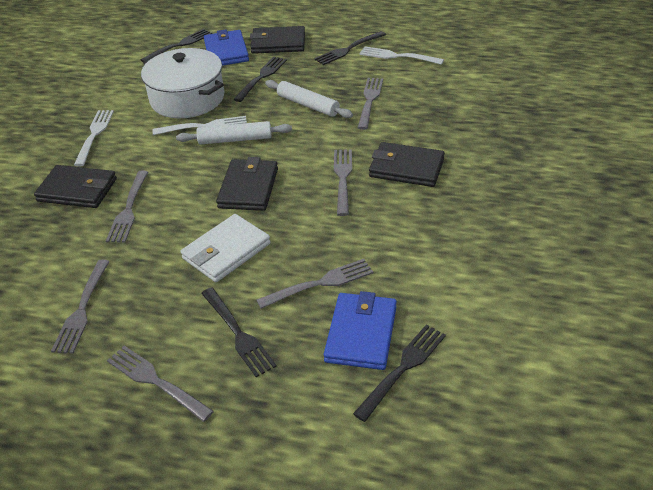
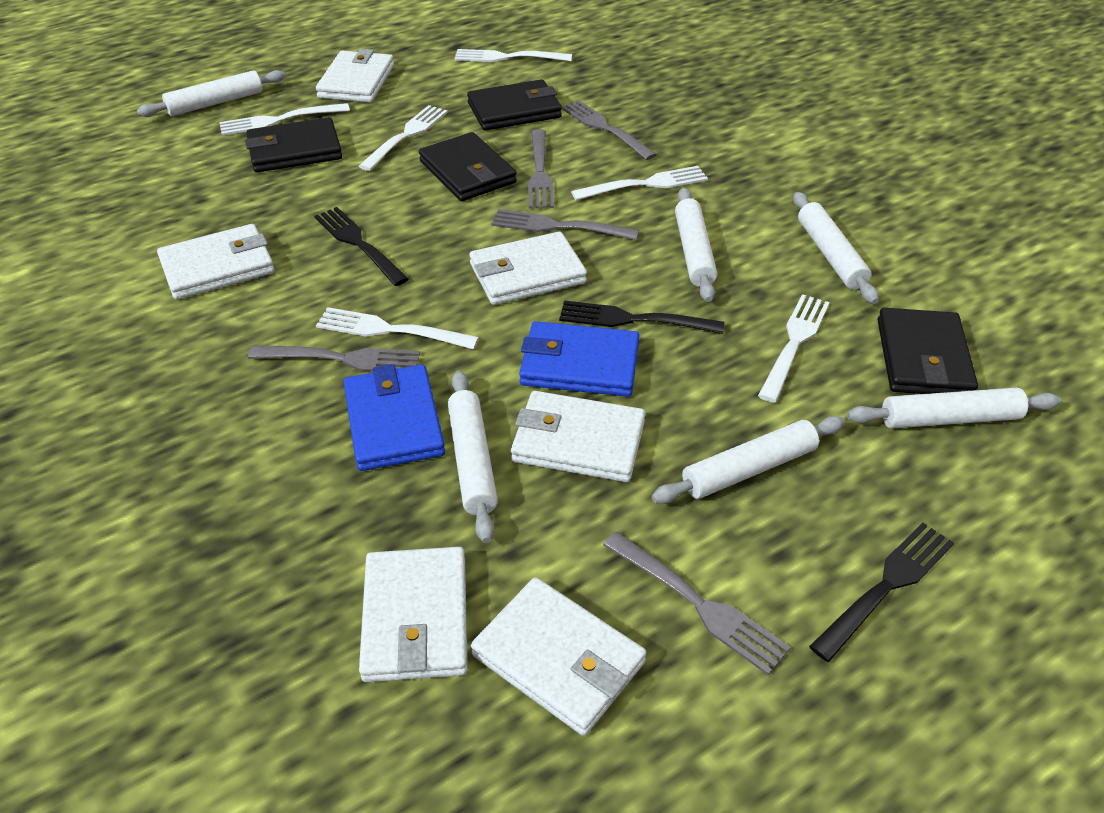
black fork: 5 -> 3
grey fork: 6 -> 5
white fork: 3 -> 6
white pot: 1 -> 0
white rolling pin: 2 -> 6
white wallet: 1 -> 6

